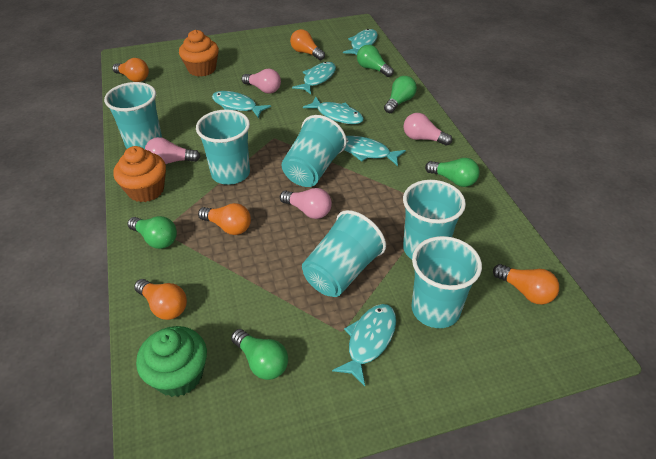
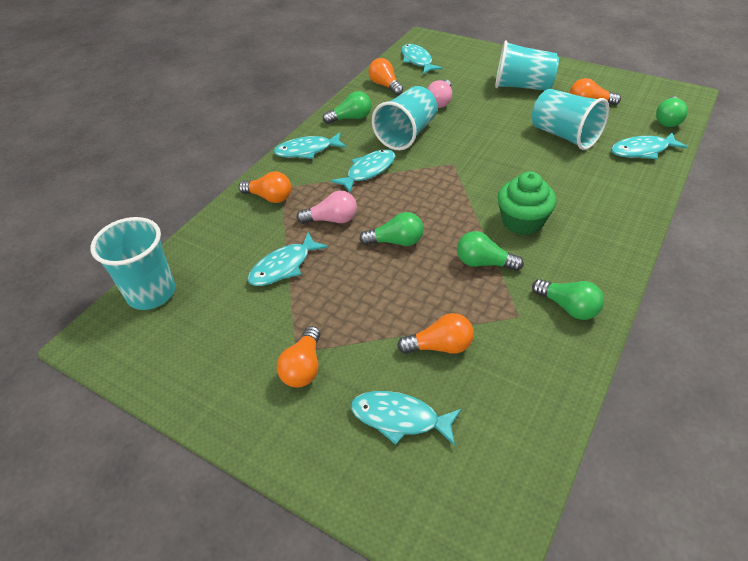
orange cupcake: 2 -> 0
pink light bulb: 4 -> 2
turquoise cup: 6 -> 4

